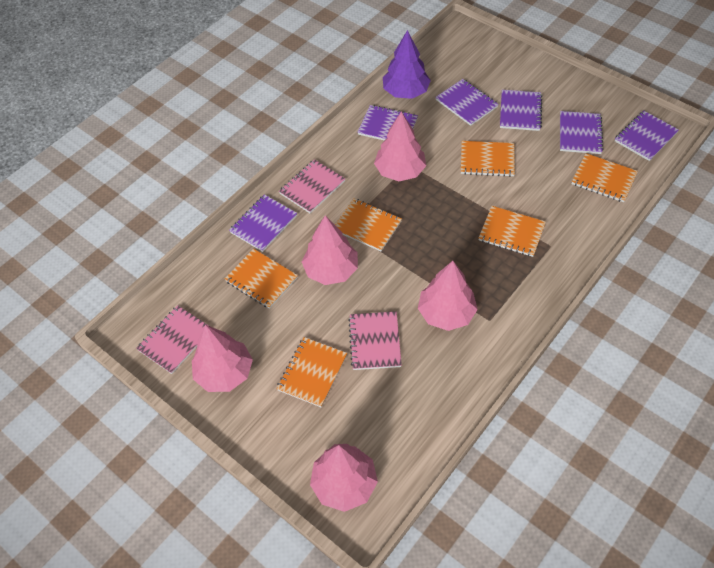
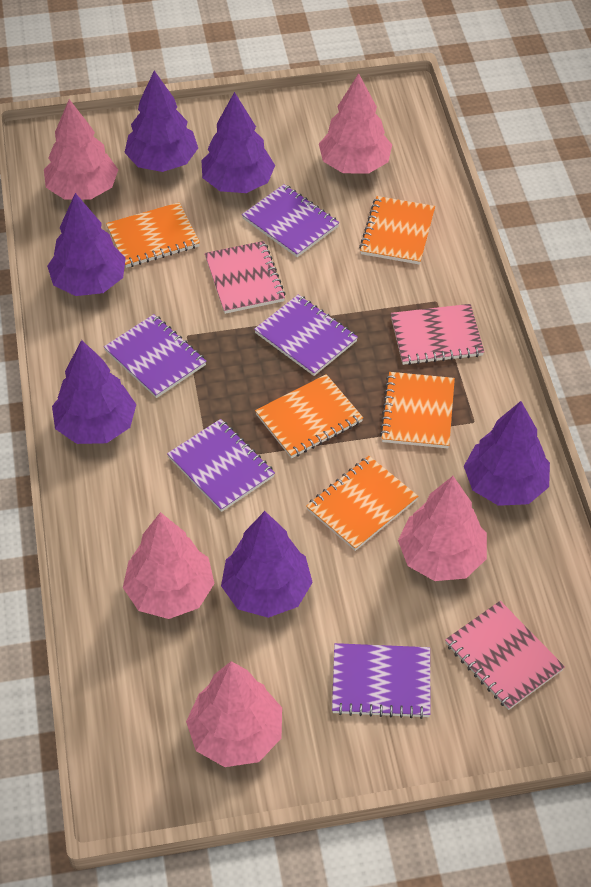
orange notebook: 6 -> 5
purple notebook: 6 -> 5
purple tree: 1 -> 6

